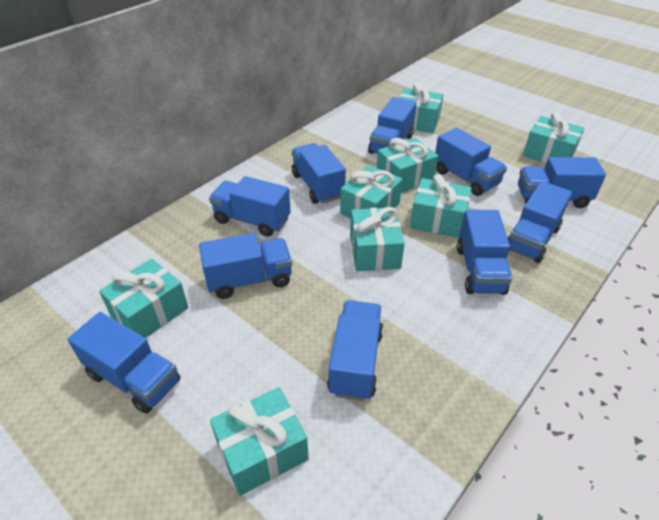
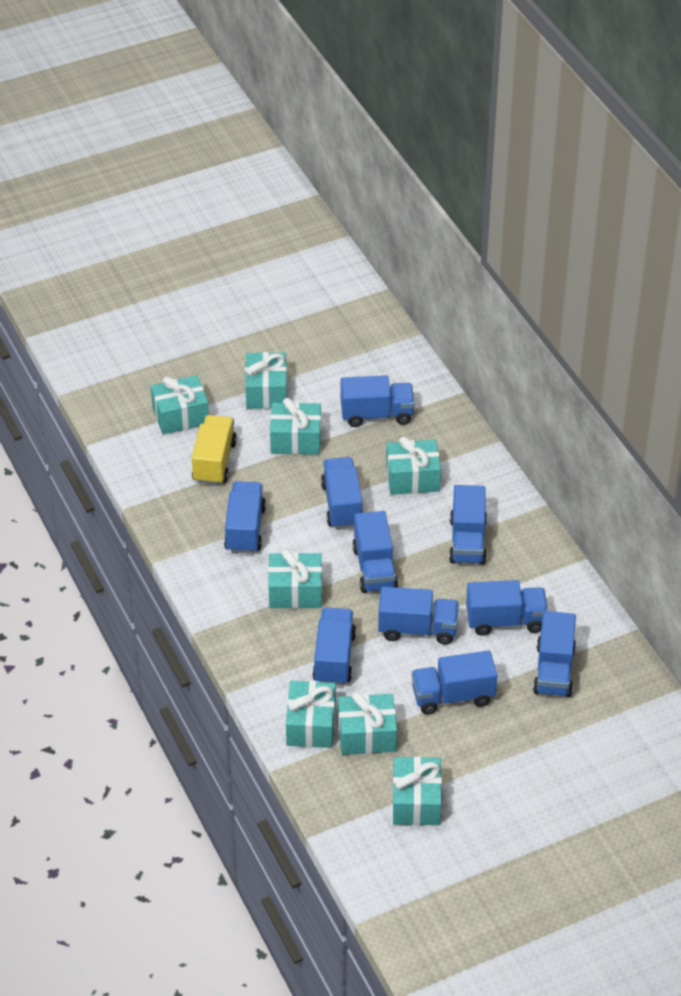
yellow truck: 0 -> 1

